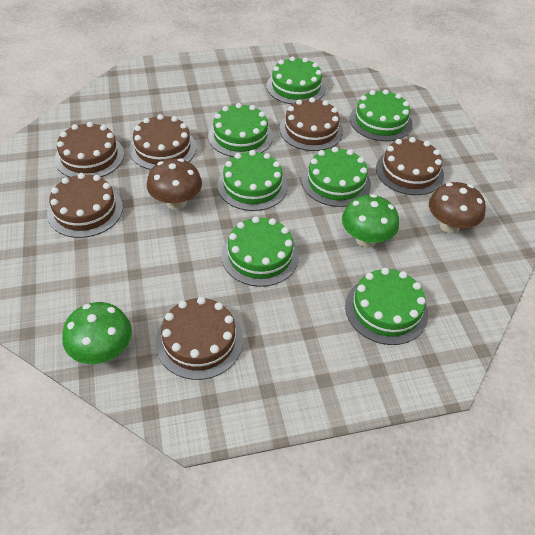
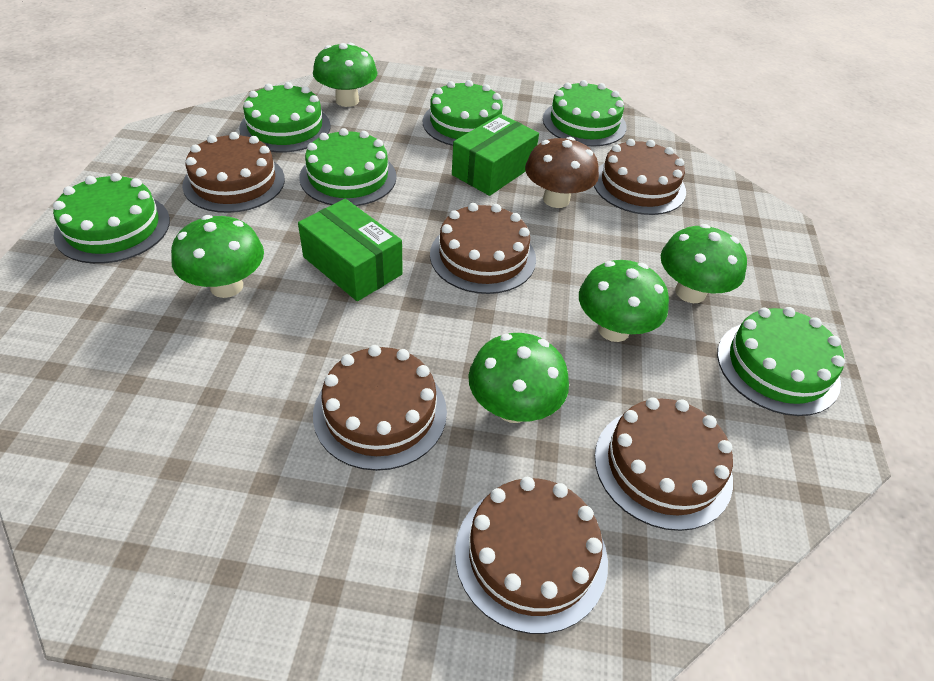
brown mushroom: 2 -> 1
green box: 0 -> 2
green cake: 7 -> 6
green mushroom: 2 -> 5

